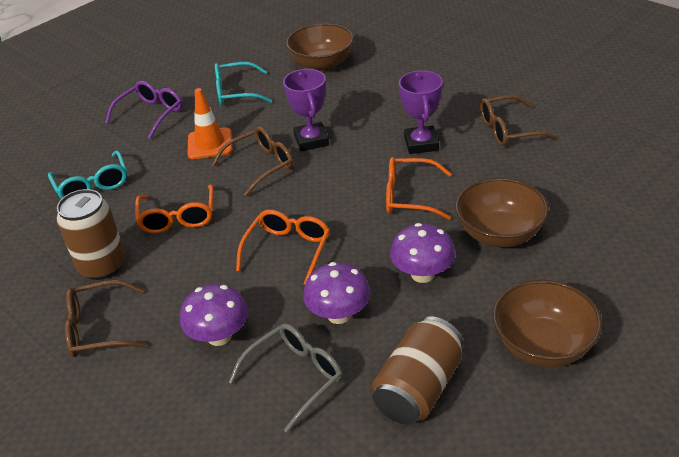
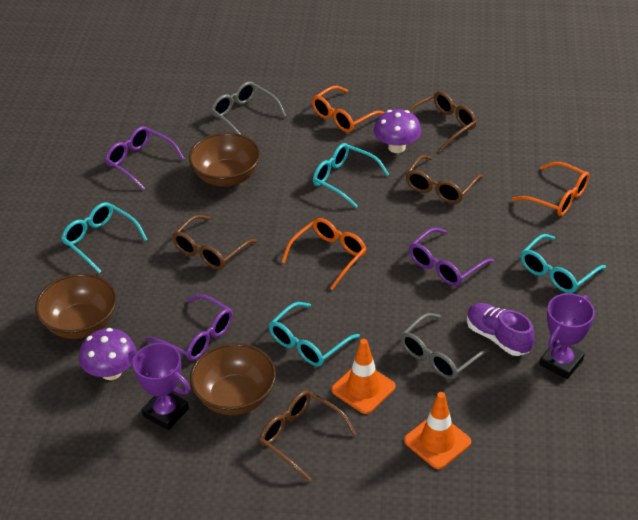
brown can: 2 -> 0
brown glasses: 3 -> 4
grey glasses: 1 -> 2
orange traffic cone: 1 -> 2
purple glasses: 1 -> 3
purple mushroom: 3 -> 2
purple shoe: 0 -> 1
turquoise glasses: 2 -> 4

